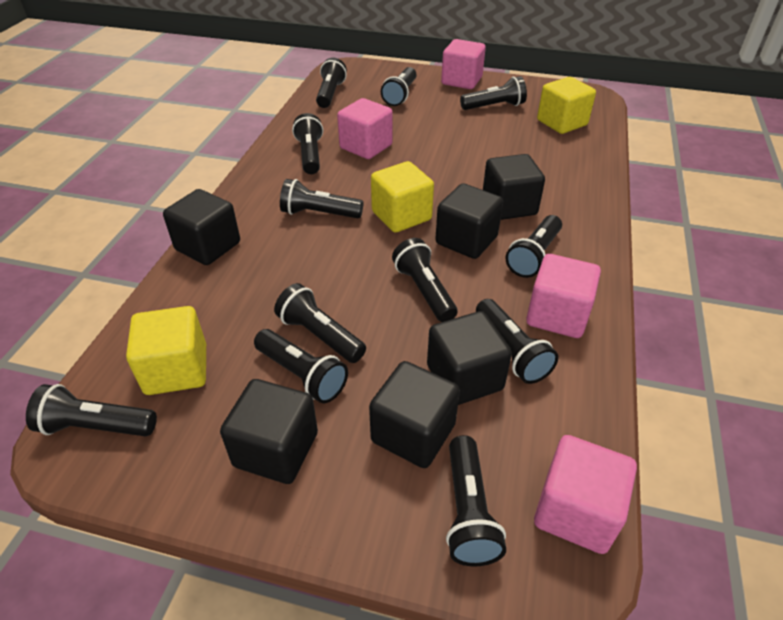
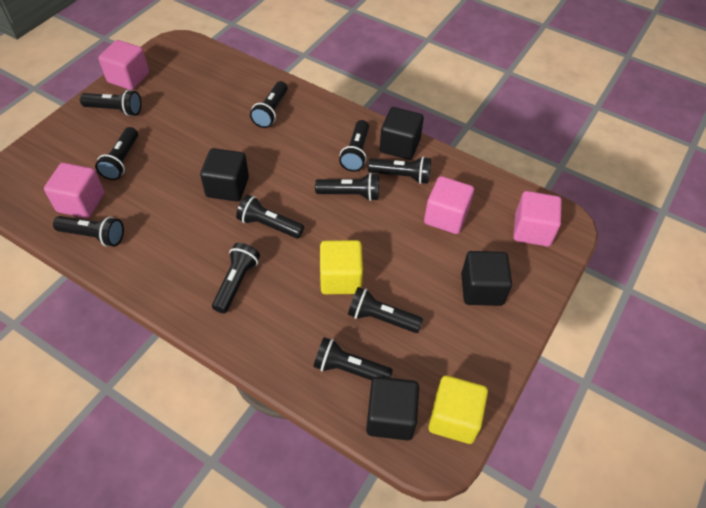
black cube: 6 -> 4
black flashlight: 12 -> 11
yellow cube: 3 -> 2

